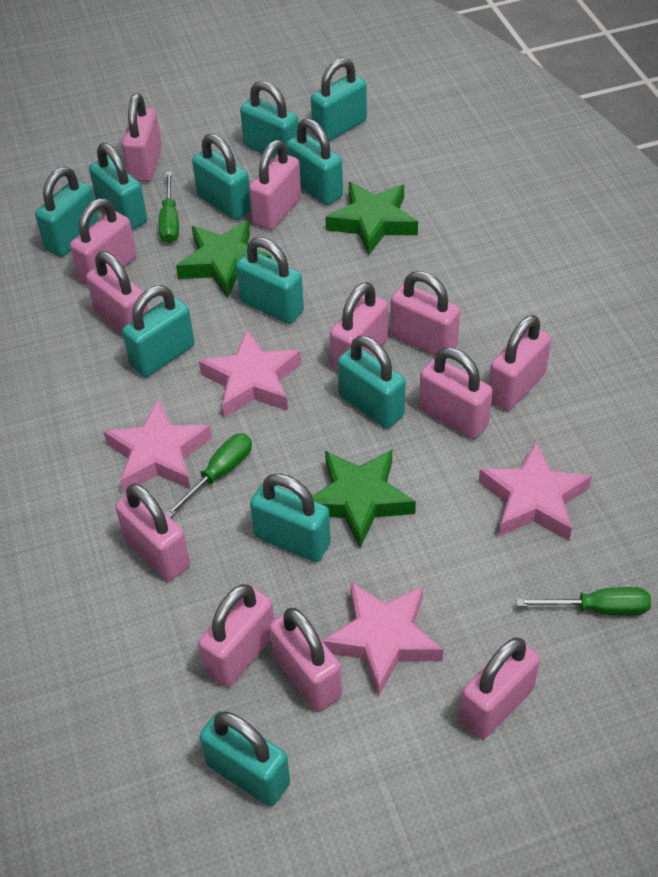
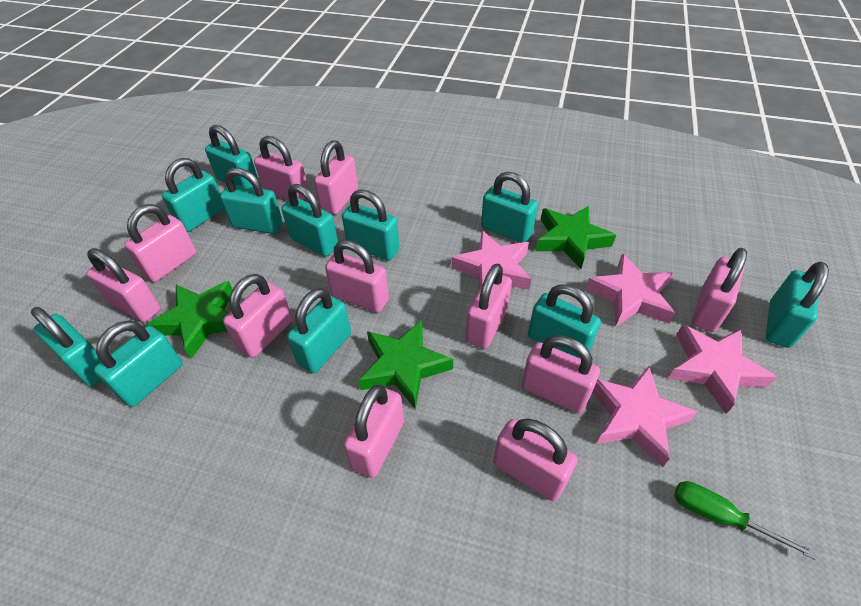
green screwdriver: 3 -> 1
pink padlock: 12 -> 11

